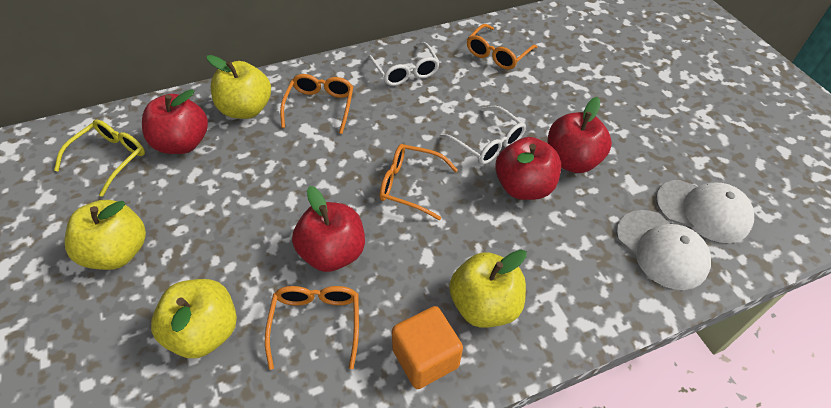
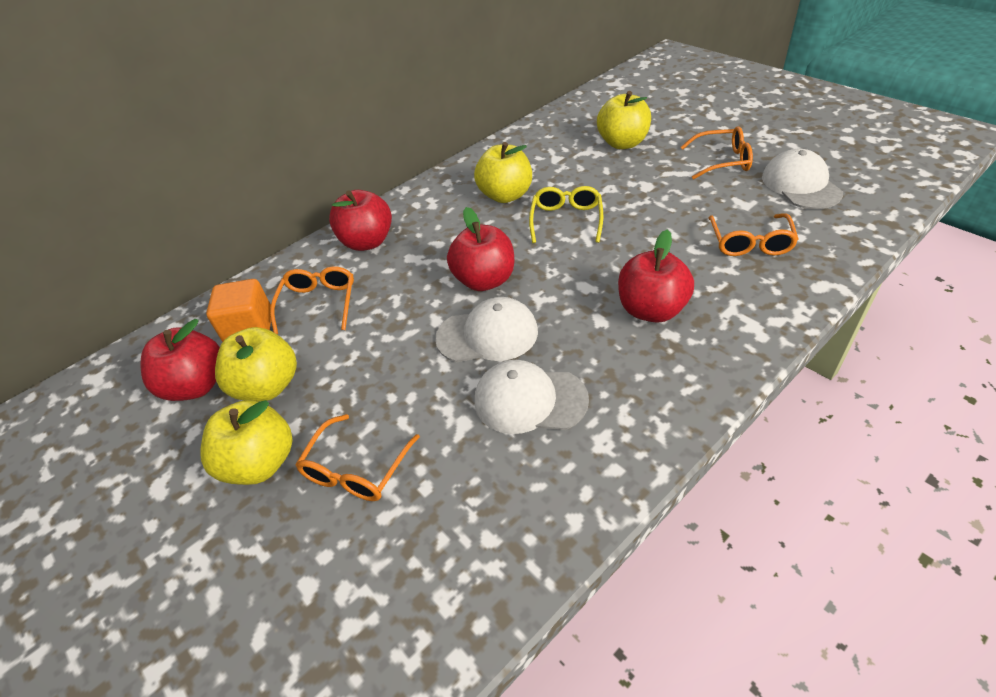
white cap: 2 -> 3
white glasses: 2 -> 0

